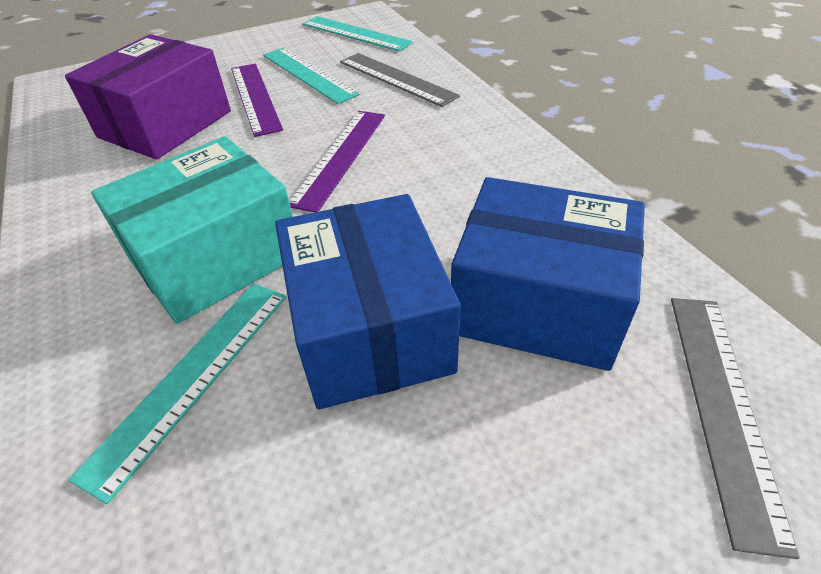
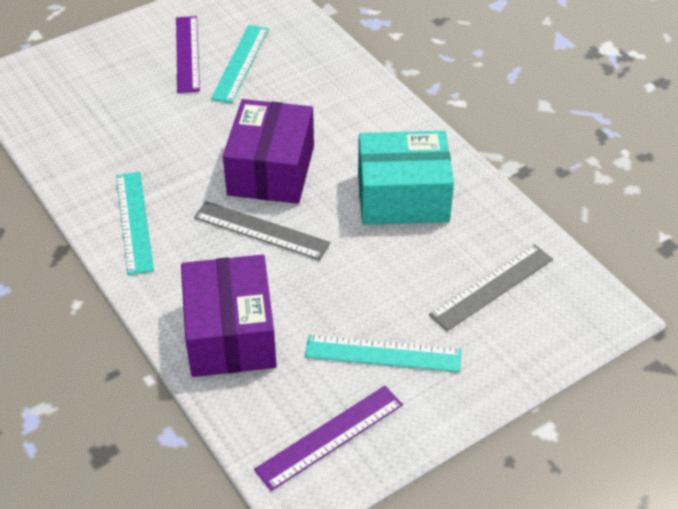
blue box: 2 -> 0
purple box: 1 -> 2

